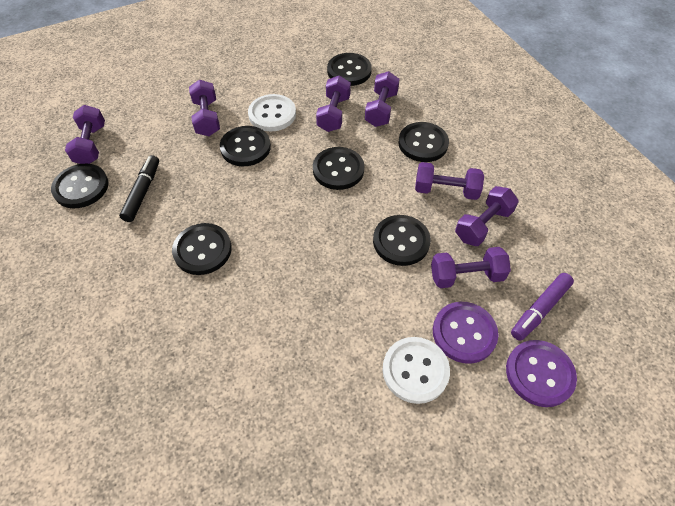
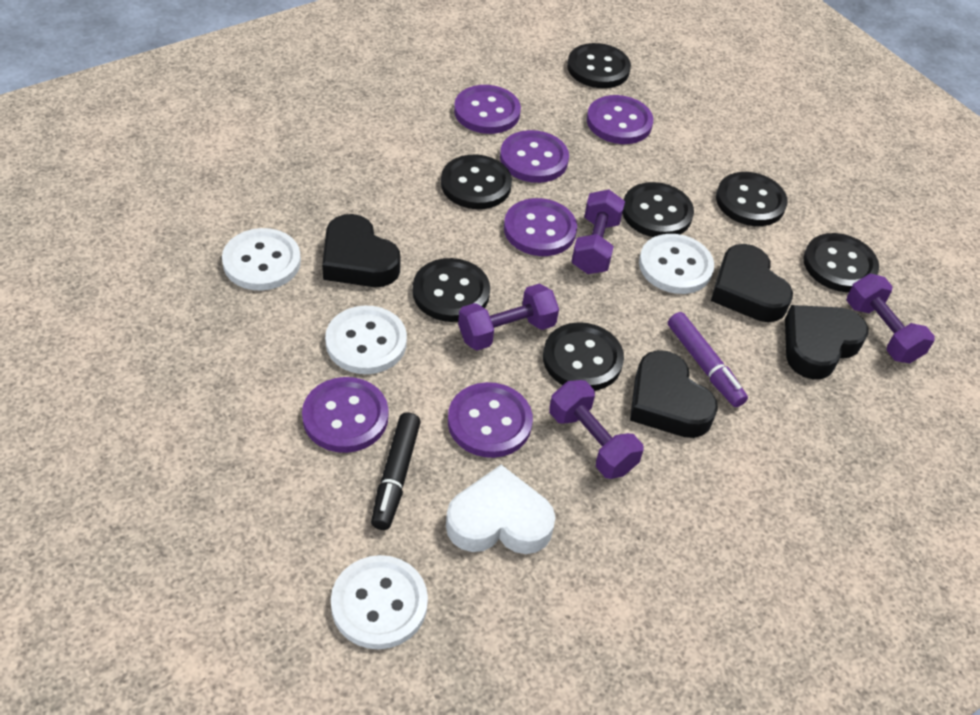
black heart: 0 -> 4
purple button: 2 -> 6
purple dumbbell: 7 -> 4
white button: 2 -> 4
white heart: 0 -> 1

